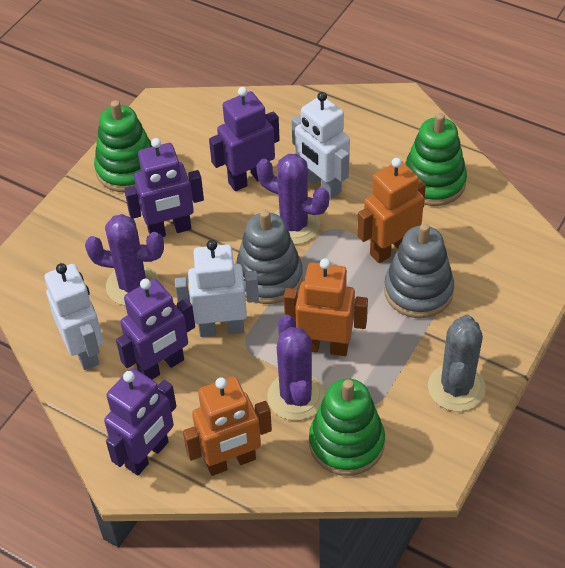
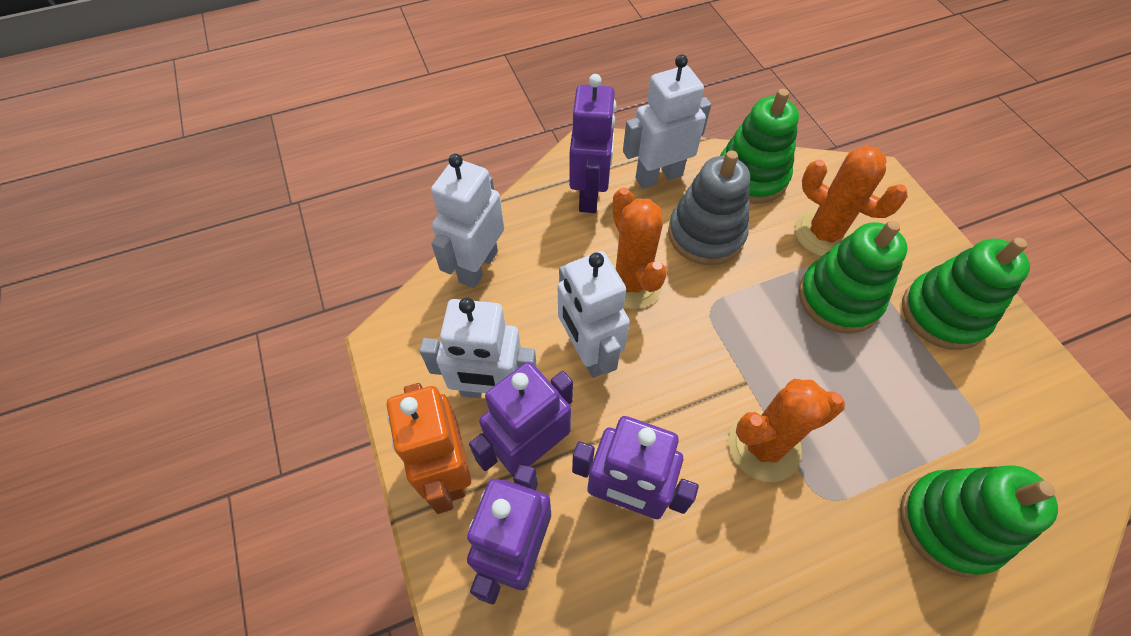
green stacking toy: 3 -> 4
grey cactus: 1 -> 0
grey stacking toy: 2 -> 1
orange cactus: 0 -> 3
orange robot: 3 -> 1
purple cactus: 3 -> 0
white robot: 3 -> 4

